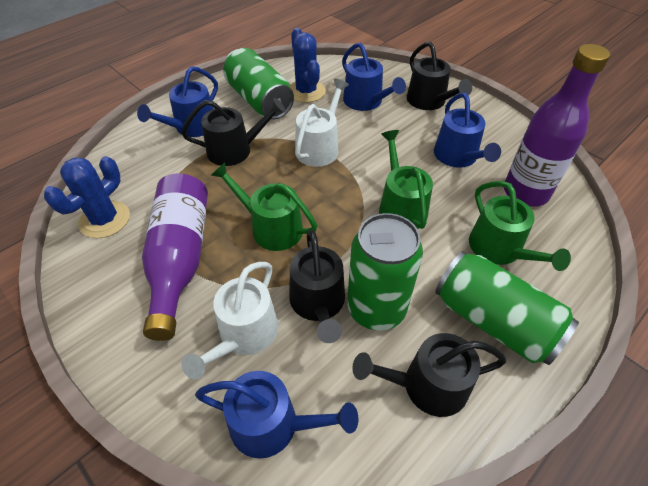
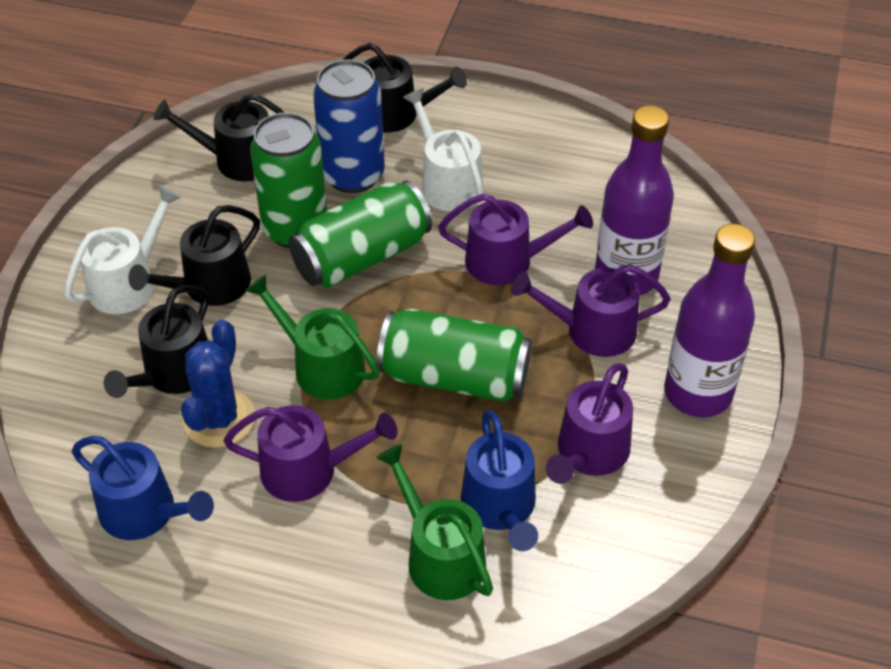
blue cactus: 2 -> 1
blue can: 0 -> 1
blue watering can: 4 -> 2
green watering can: 3 -> 2
purple watering can: 0 -> 4

